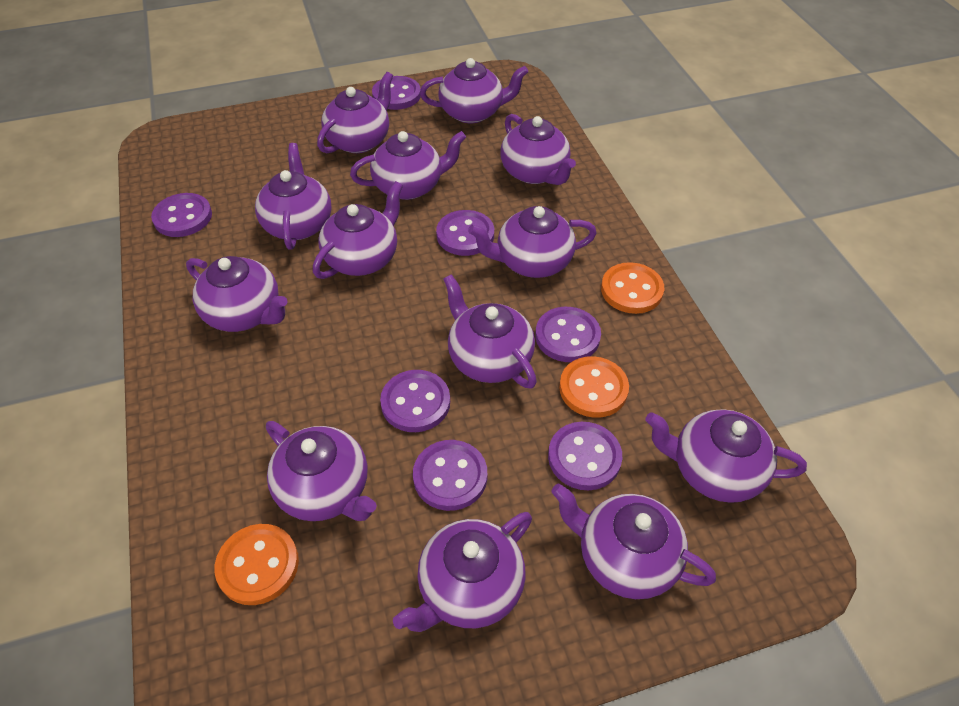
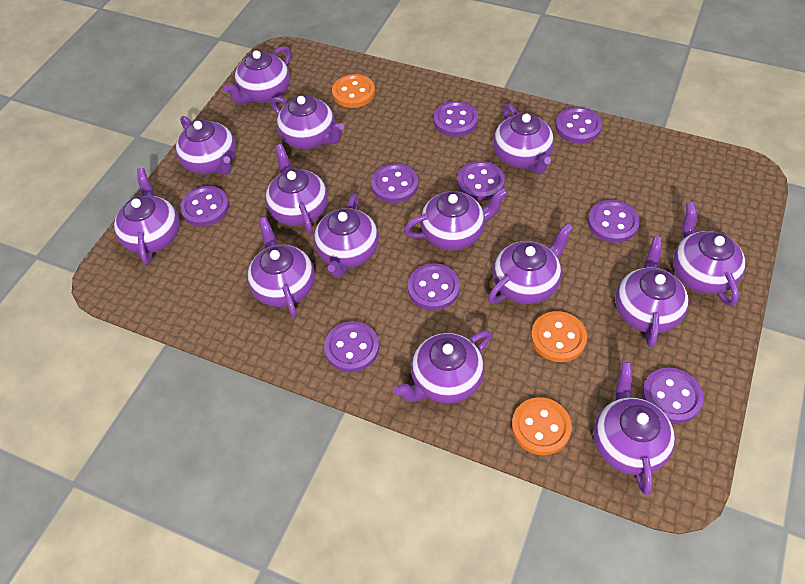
purple button: 7 -> 9
purple teapot: 13 -> 14

